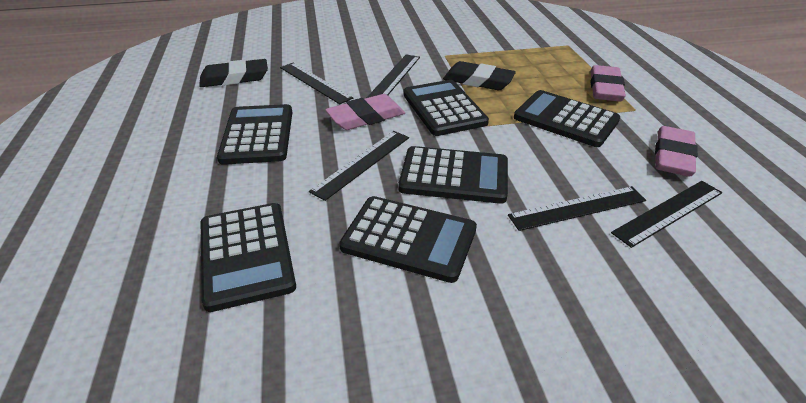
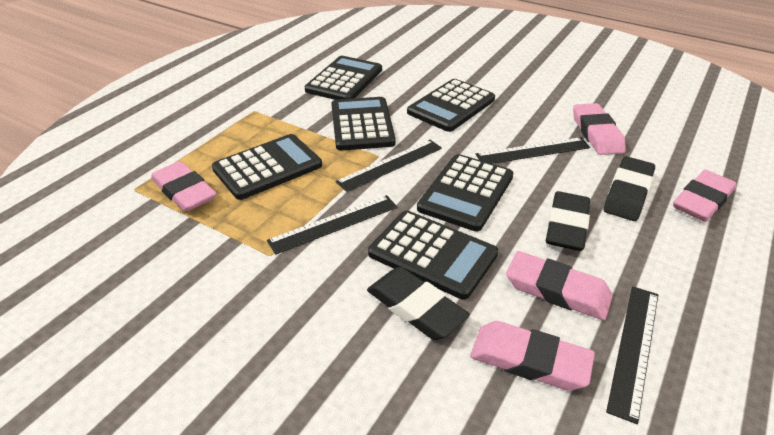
black eraser: 2 -> 3
black ruler: 5 -> 4
pink eraser: 3 -> 5

